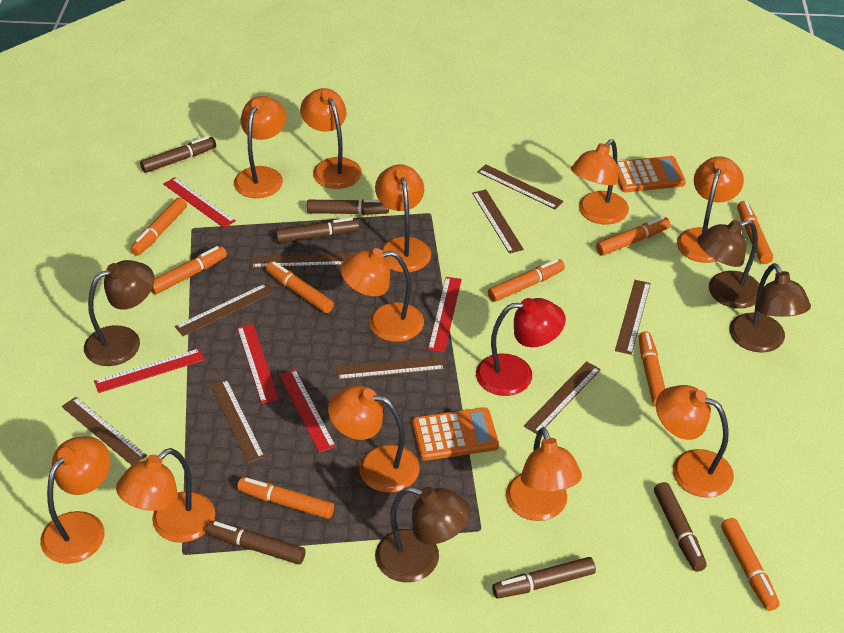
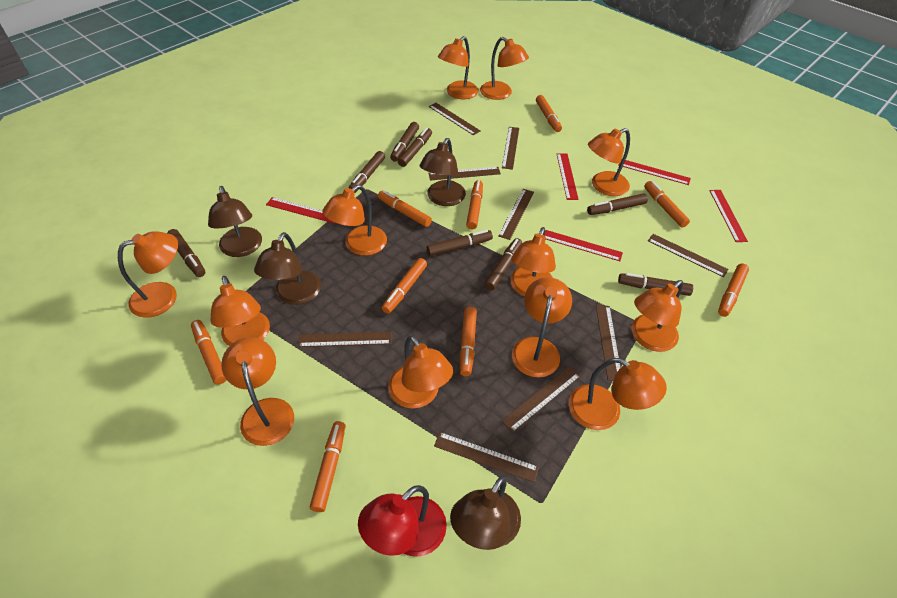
brown marker: 6 -> 8
orange calculator: 2 -> 0
orange lamp: 11 -> 12

